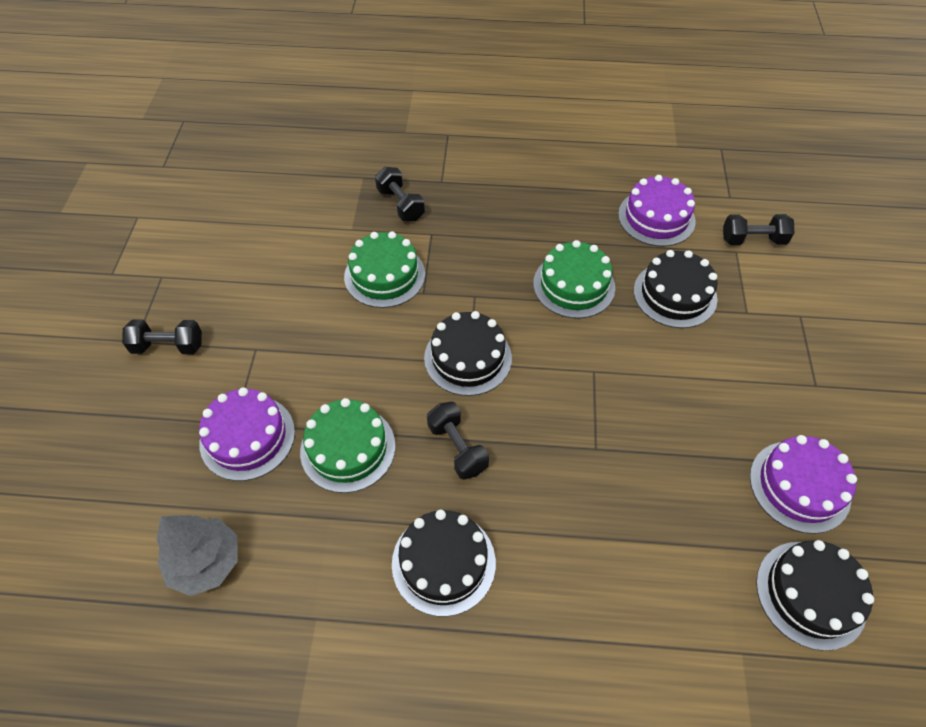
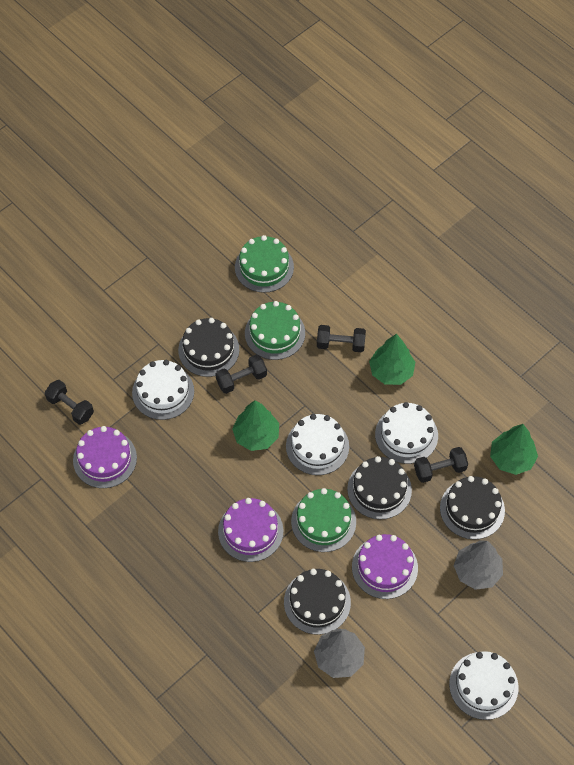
green tree: 0 -> 3
grey tree: 1 -> 2
white cake: 0 -> 4

